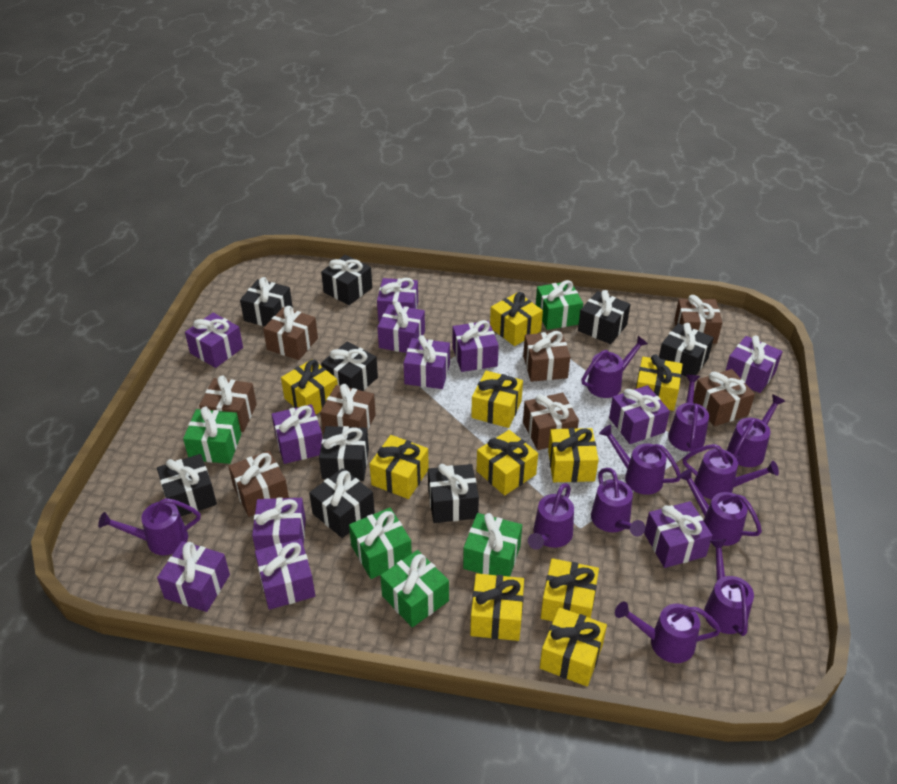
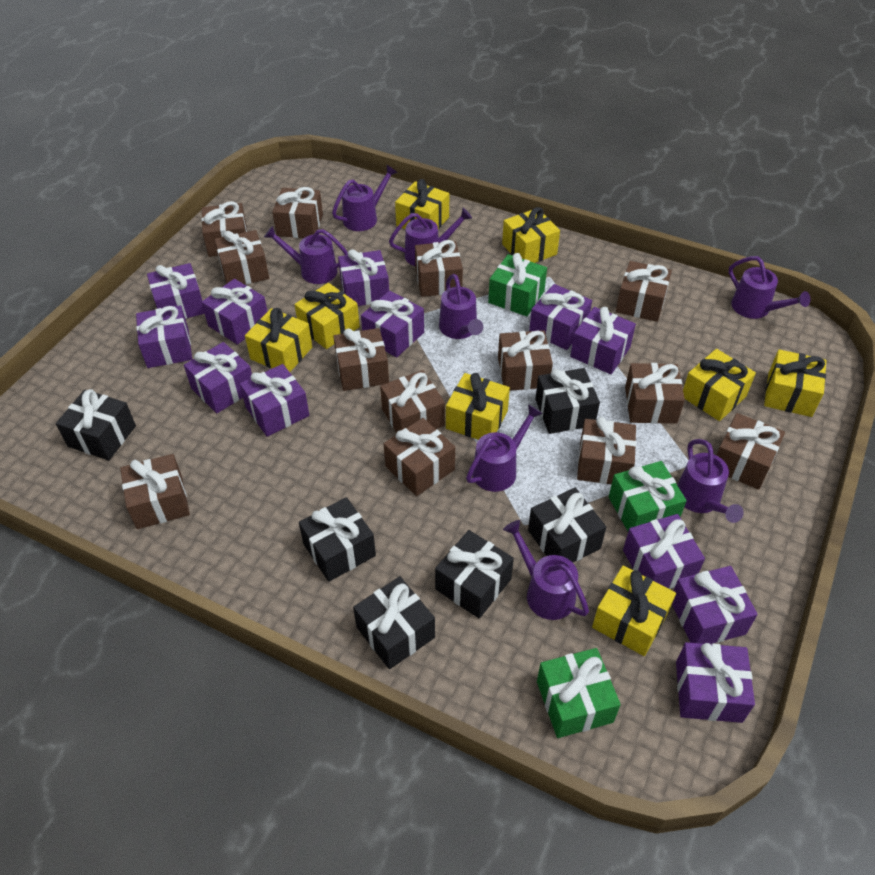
black gift: 9 -> 6
brown gift: 8 -> 13
green gift: 5 -> 3
purple watering can: 11 -> 8
yellow gift: 10 -> 8

